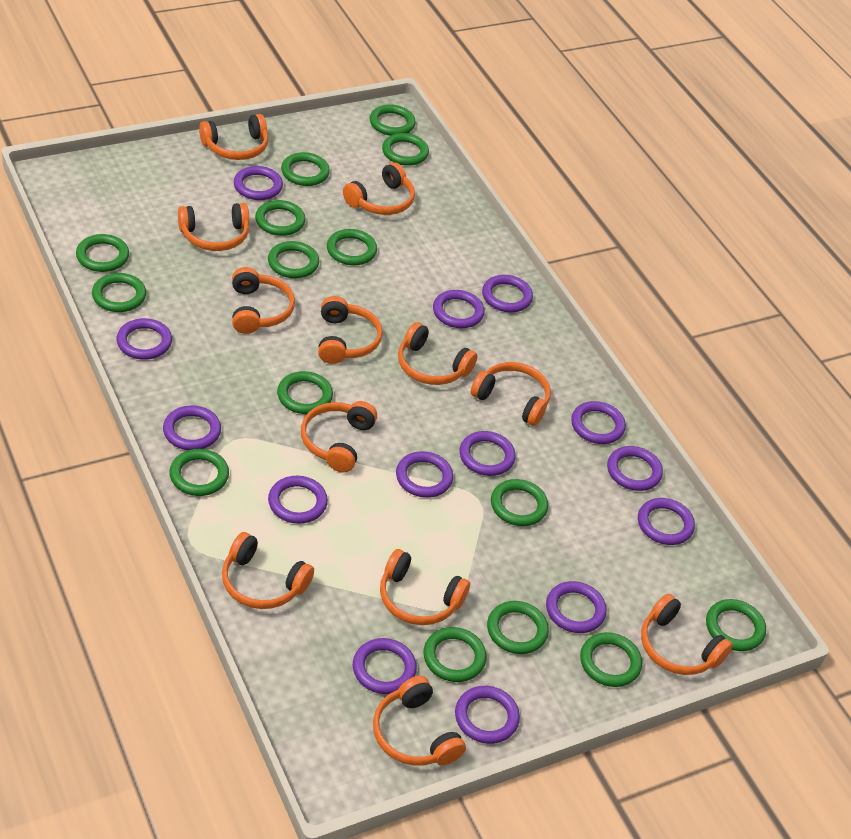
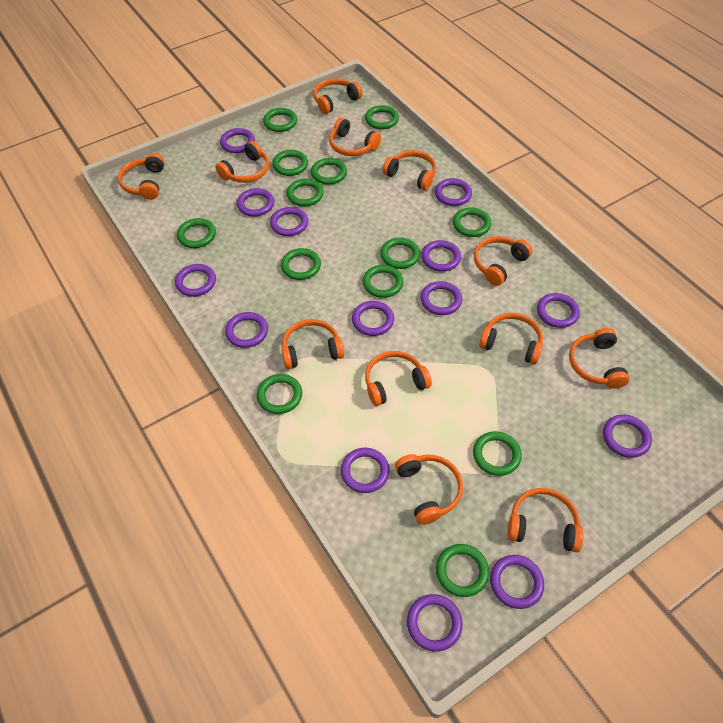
green ring: 15 -> 13

